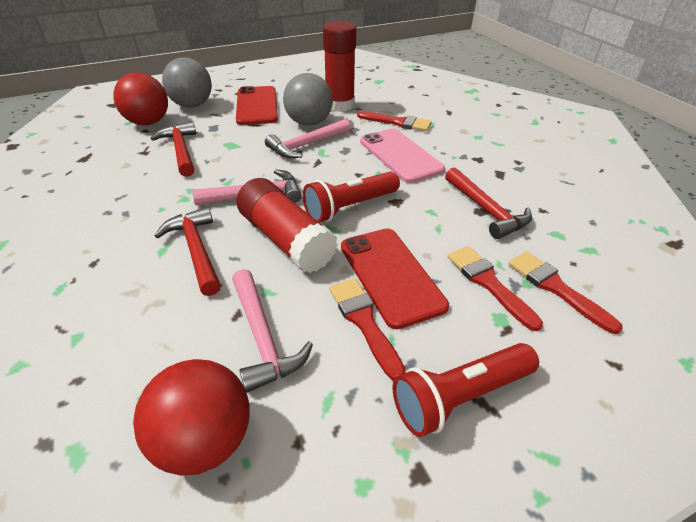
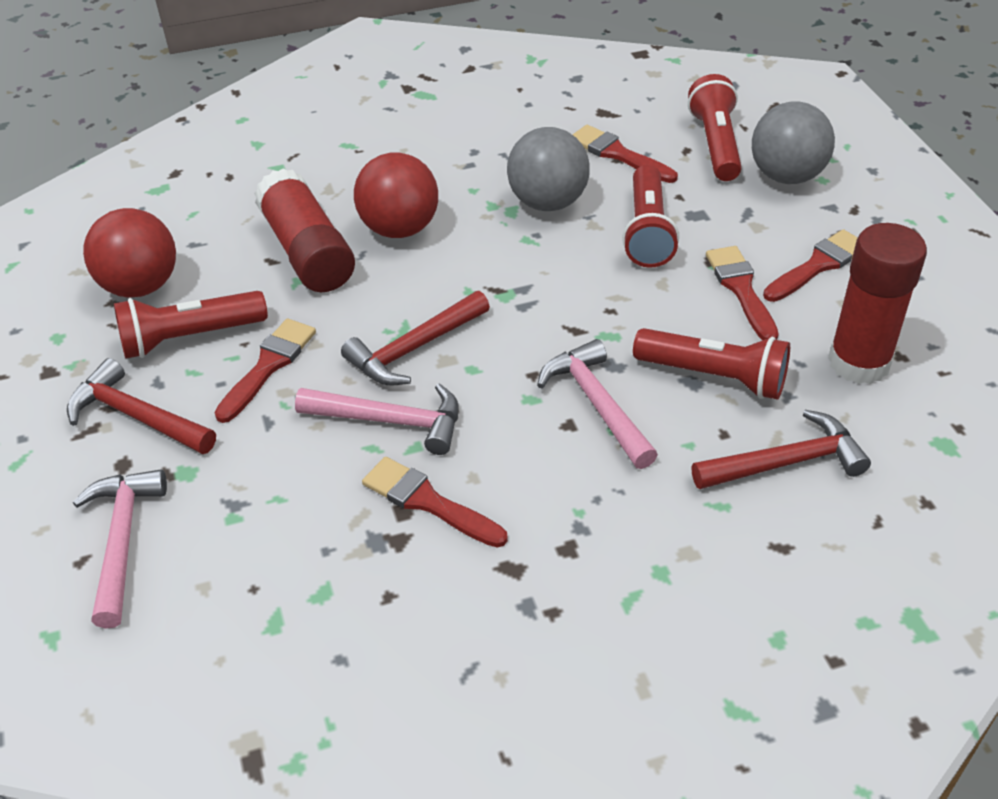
pink phone: 1 -> 0
red brush: 4 -> 5
red flashlight: 2 -> 4
red phone: 2 -> 0

